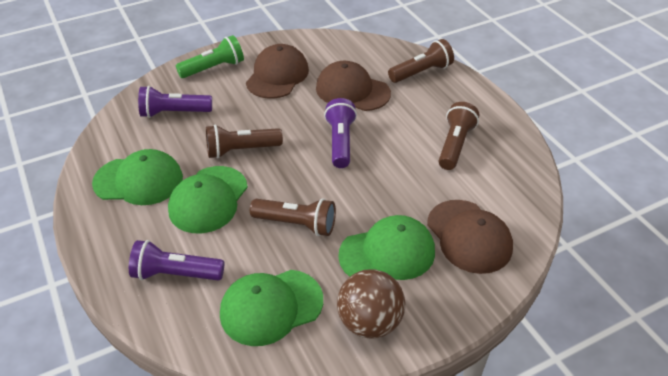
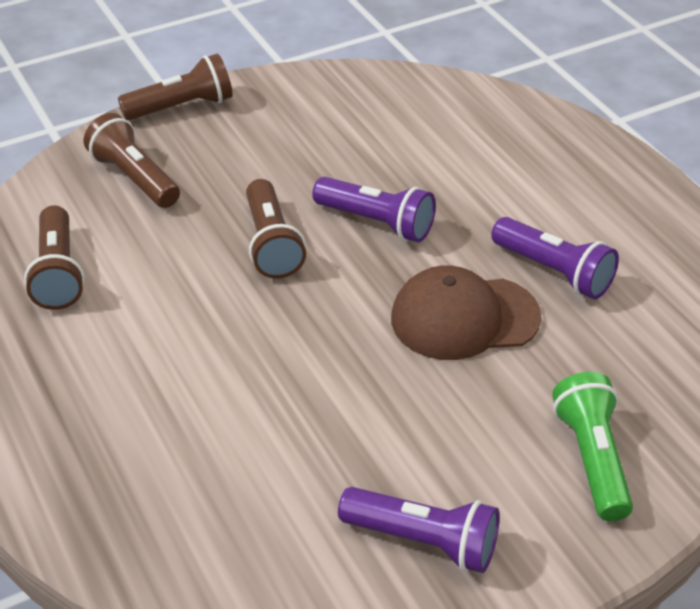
brown ball: 1 -> 0
brown cap: 3 -> 1
green cap: 4 -> 0

